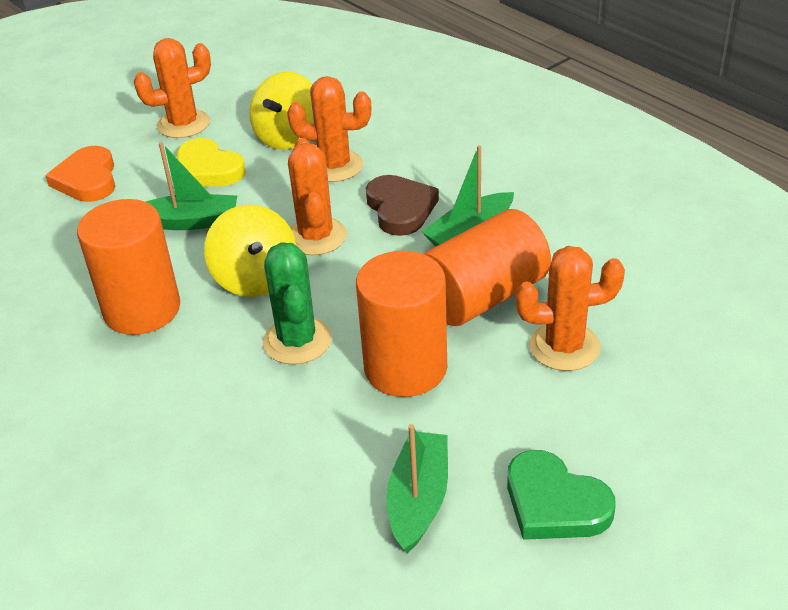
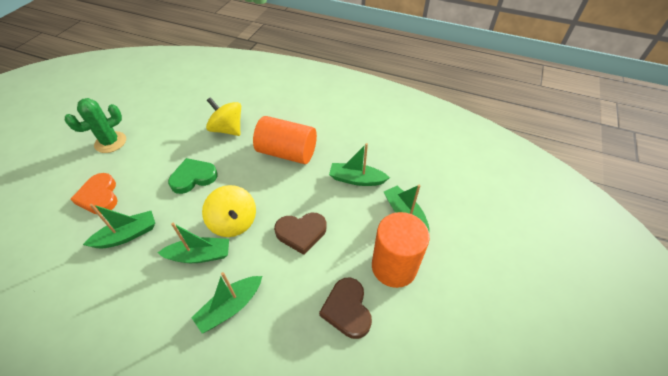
brown heart: 1 -> 2
green boat: 3 -> 5
orange cactus: 4 -> 0
orange cylinder: 3 -> 2
yellow heart: 1 -> 0

